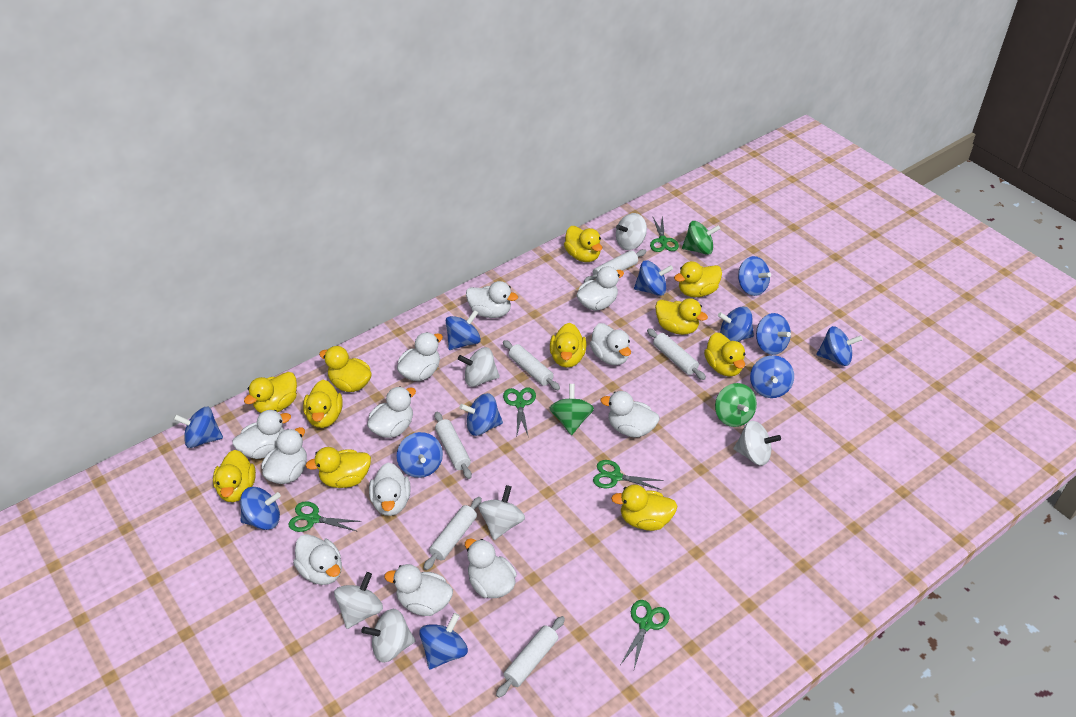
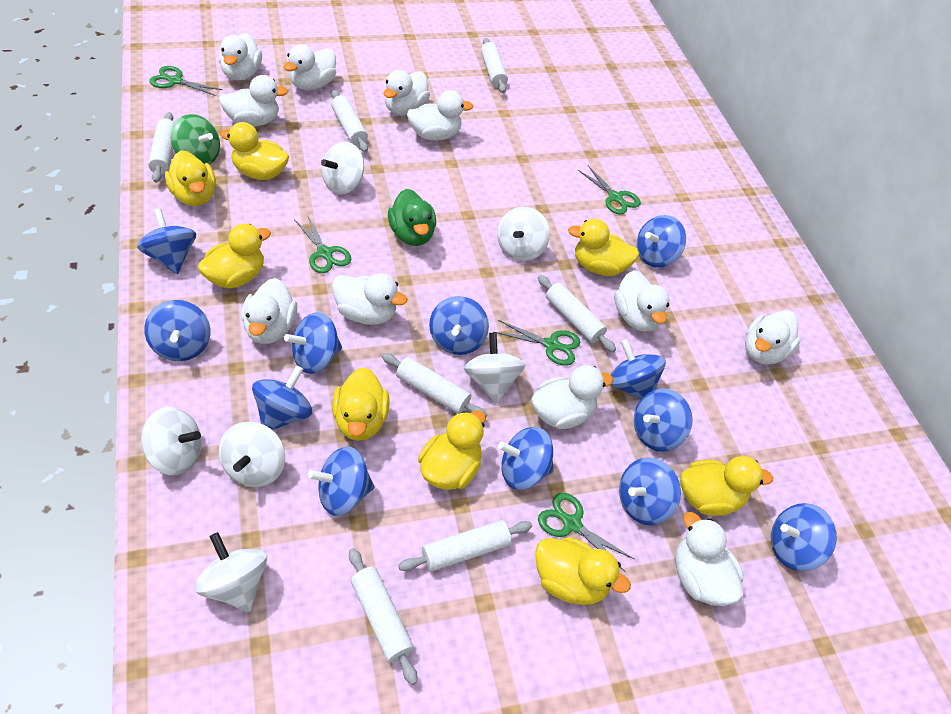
green duck: 0 -> 1
green spinning top: 3 -> 1
white duck: 12 -> 11
white rolling pin: 6 -> 7
yellow duck: 11 -> 8

